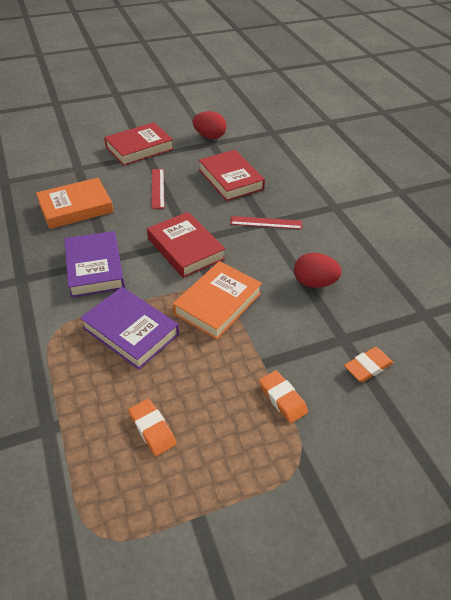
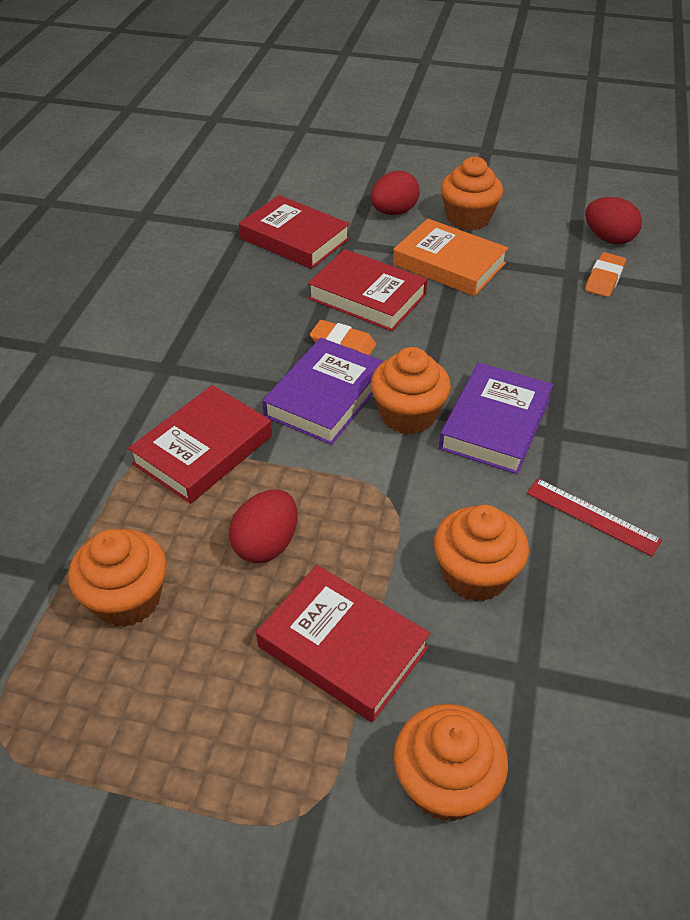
orange book: 2 -> 1
orange cupcake: 0 -> 5
orange eraser: 3 -> 2
red book: 3 -> 4
red egg: 2 -> 3
red ruler: 2 -> 1

